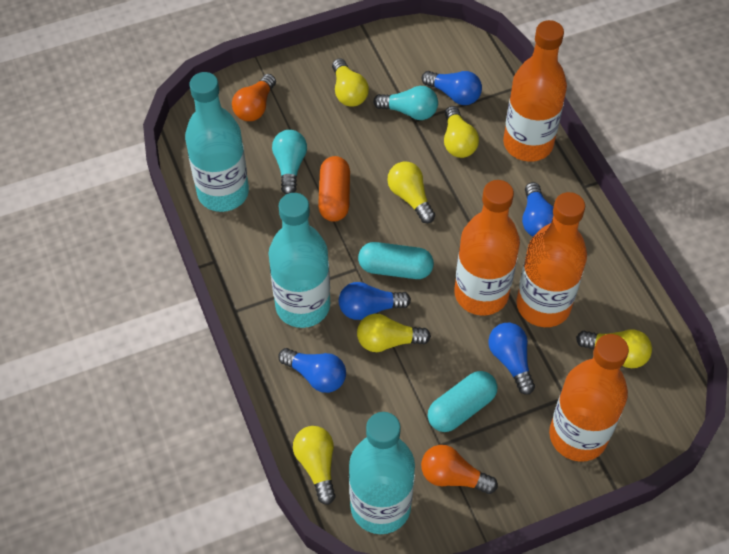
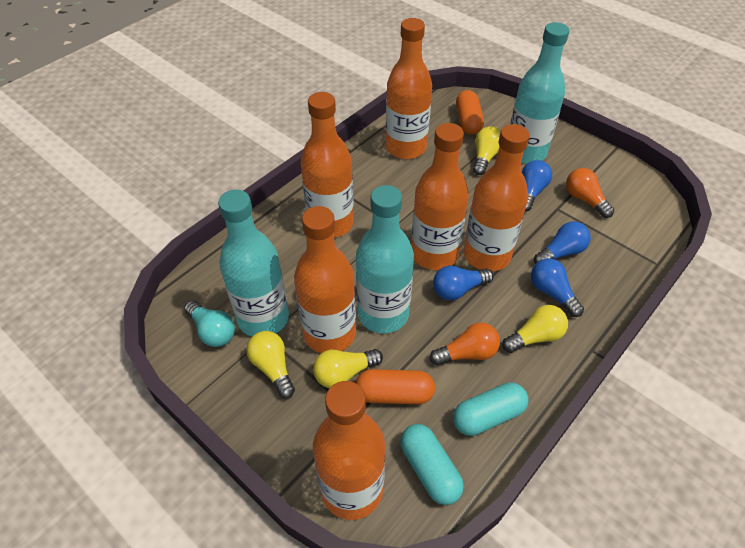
blue light bulb: 5 -> 4
orange bottle: 4 -> 6
orange capsule: 1 -> 2
turquoise light bulb: 2 -> 1
yellow light bulb: 6 -> 4

